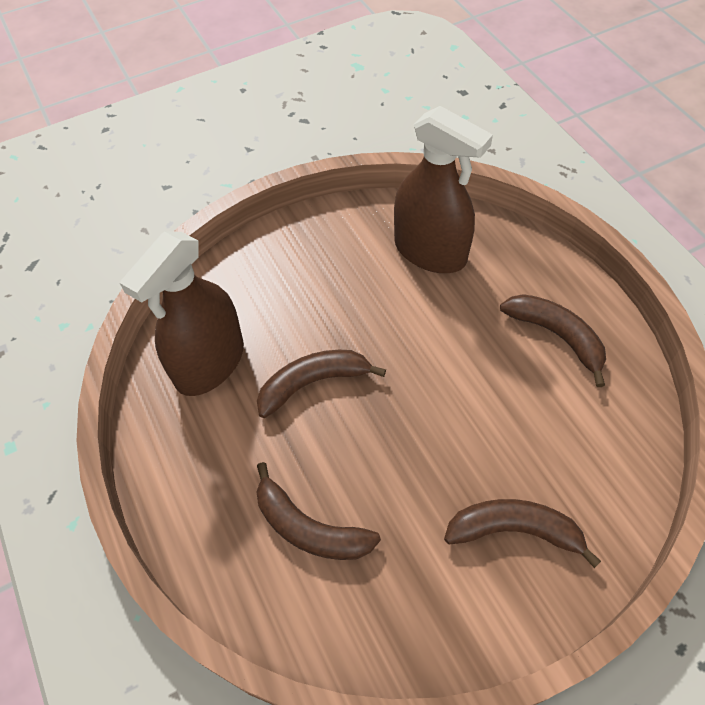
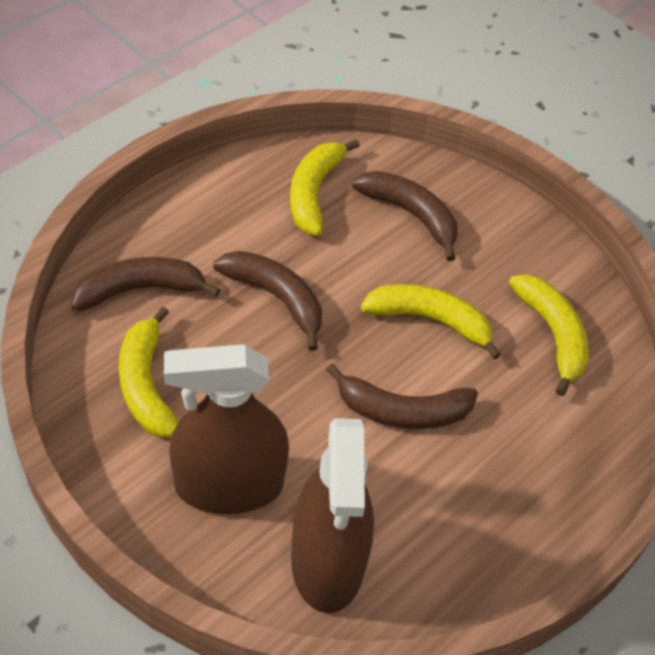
yellow banana: 0 -> 4

